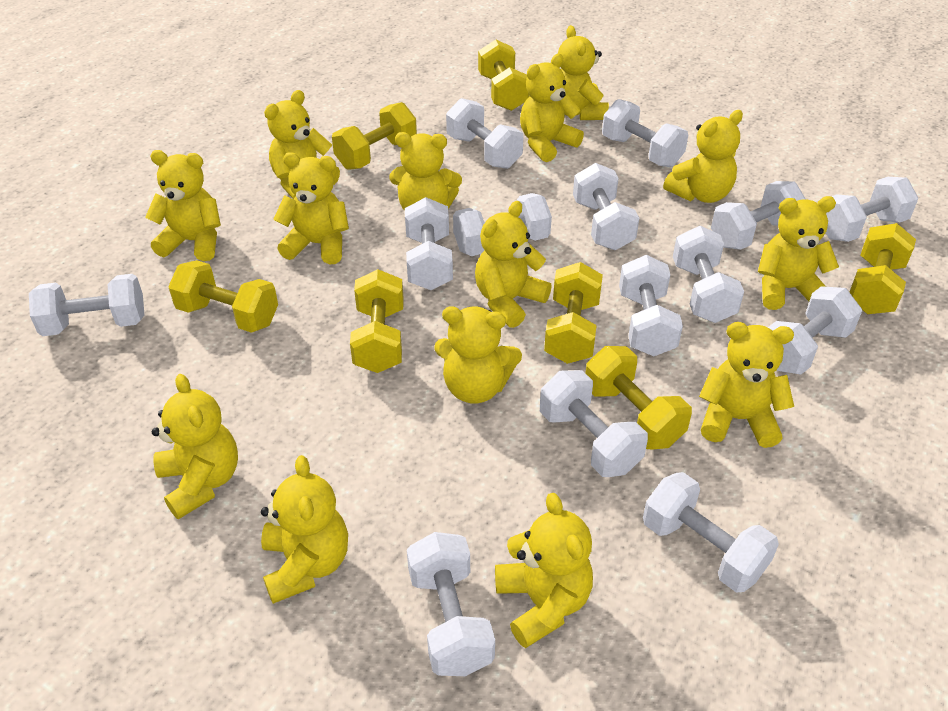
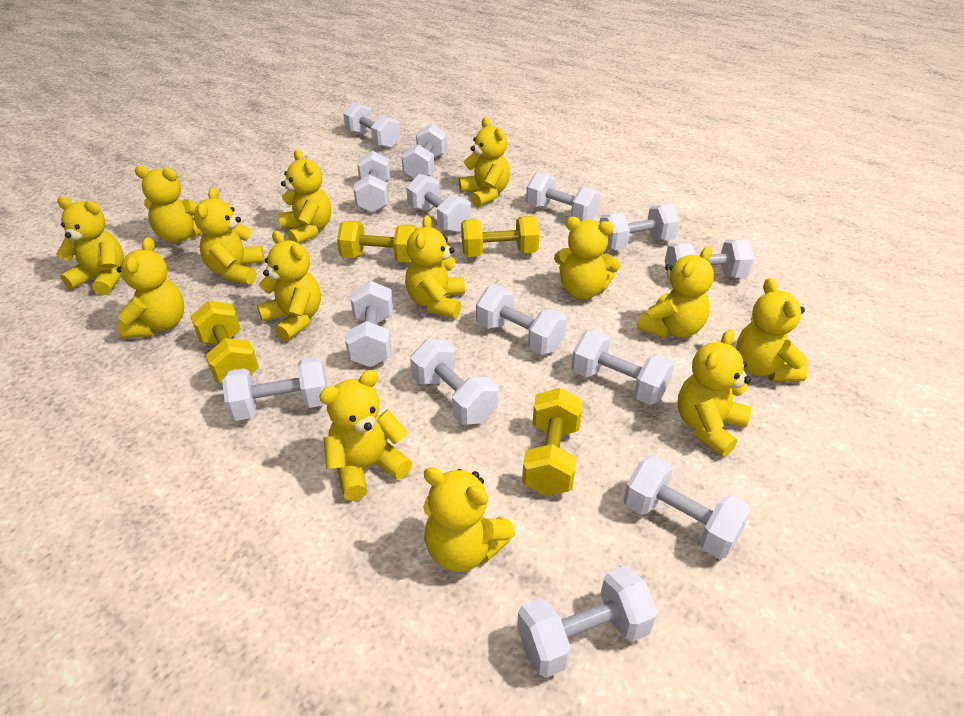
yellow dumbbell: 7 -> 4

